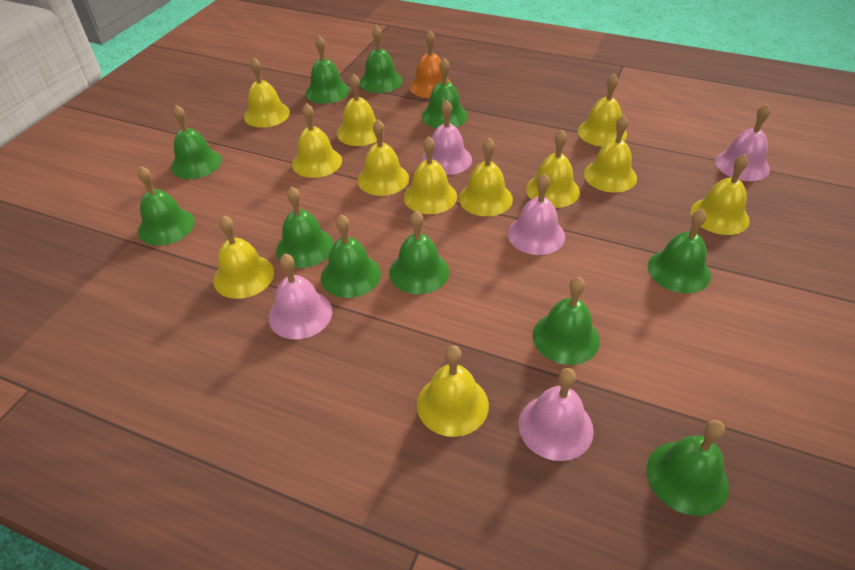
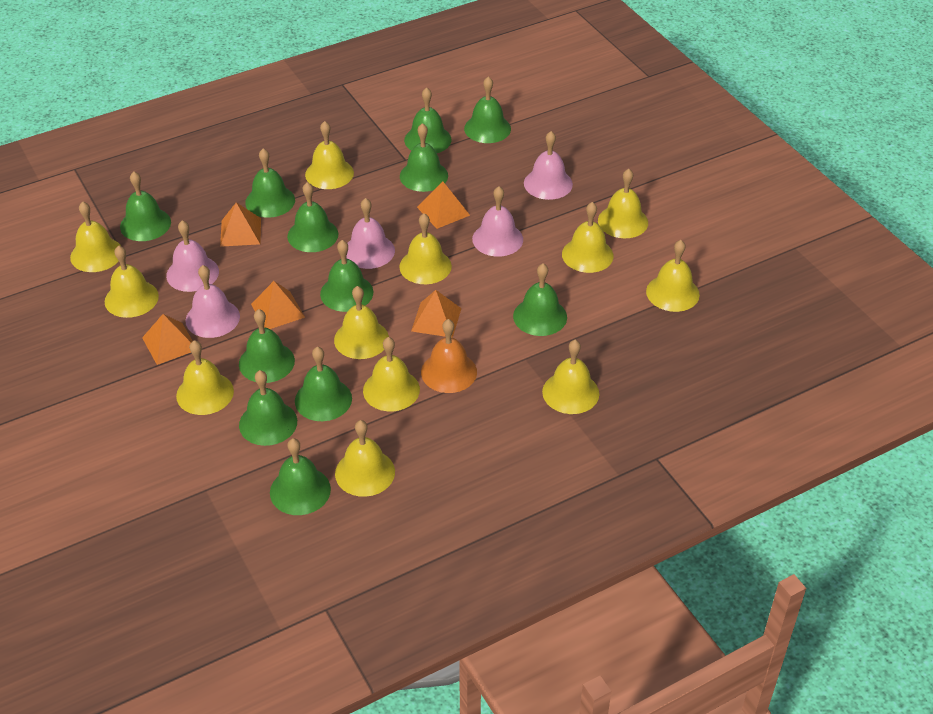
green bell: 11 -> 12
orange pyramid: 0 -> 5

